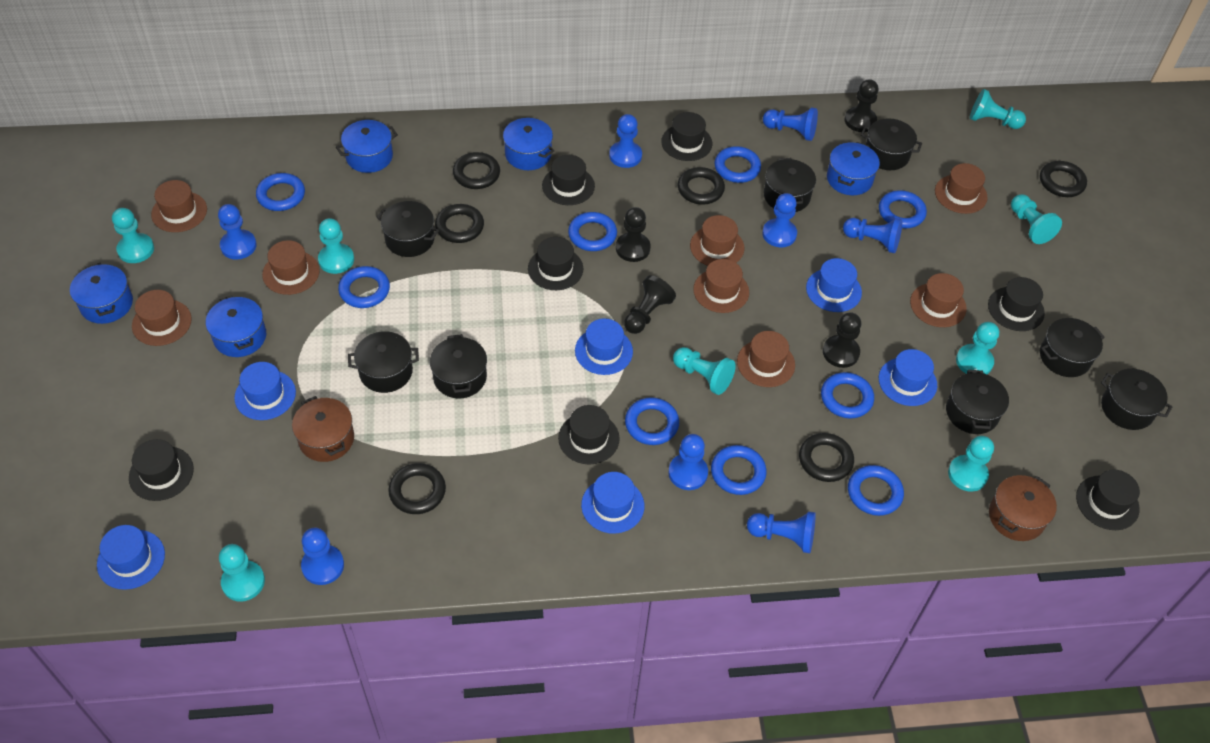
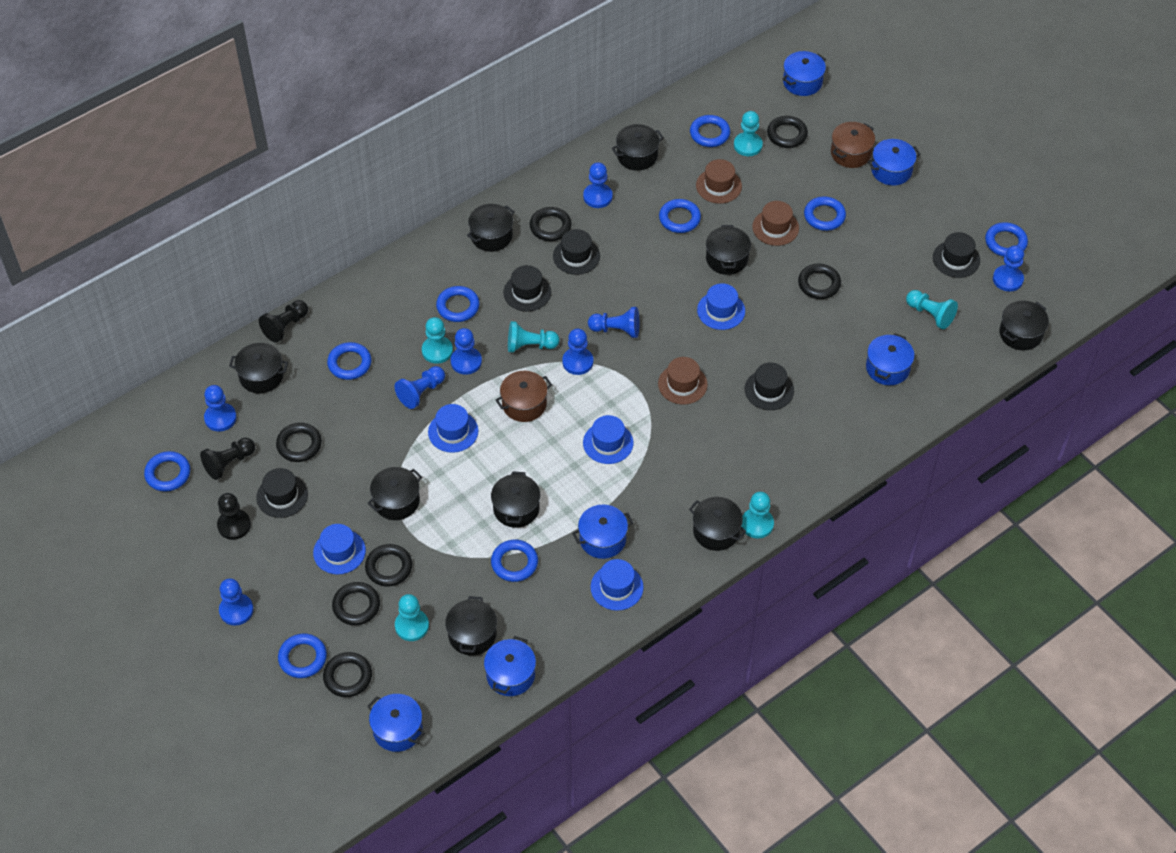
black hat: 7 -> 5
black pawn: 4 -> 3
black pot: 8 -> 9
black ring: 6 -> 7
blue hat: 6 -> 5
blue pot: 5 -> 6
brown hat: 8 -> 3
turquoise pawn: 8 -> 6

